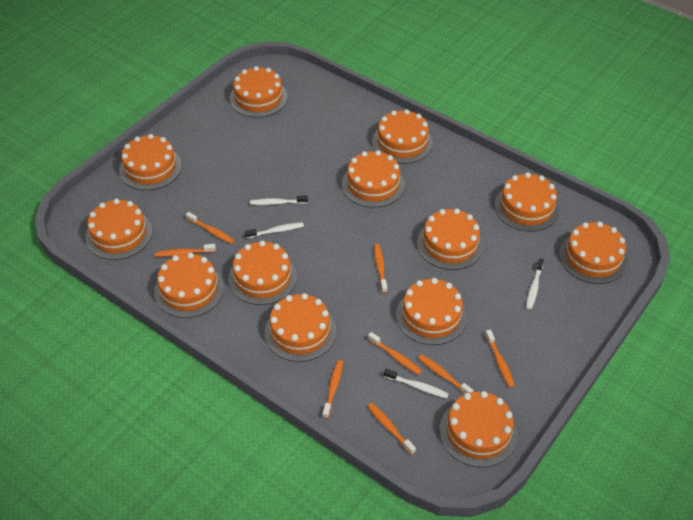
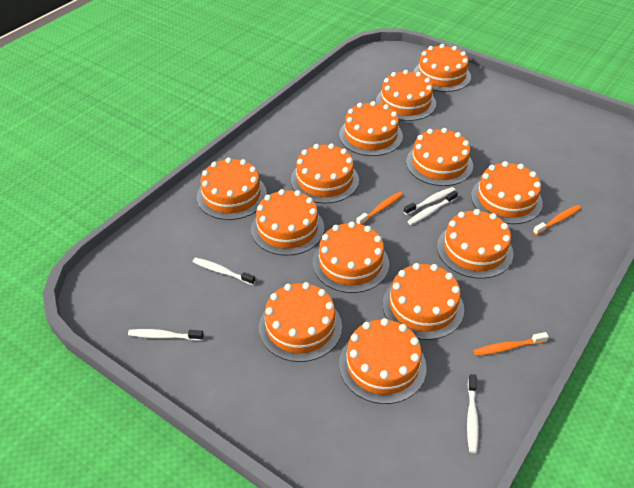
orange toothbrush: 8 -> 3
white toothbrush: 4 -> 5

